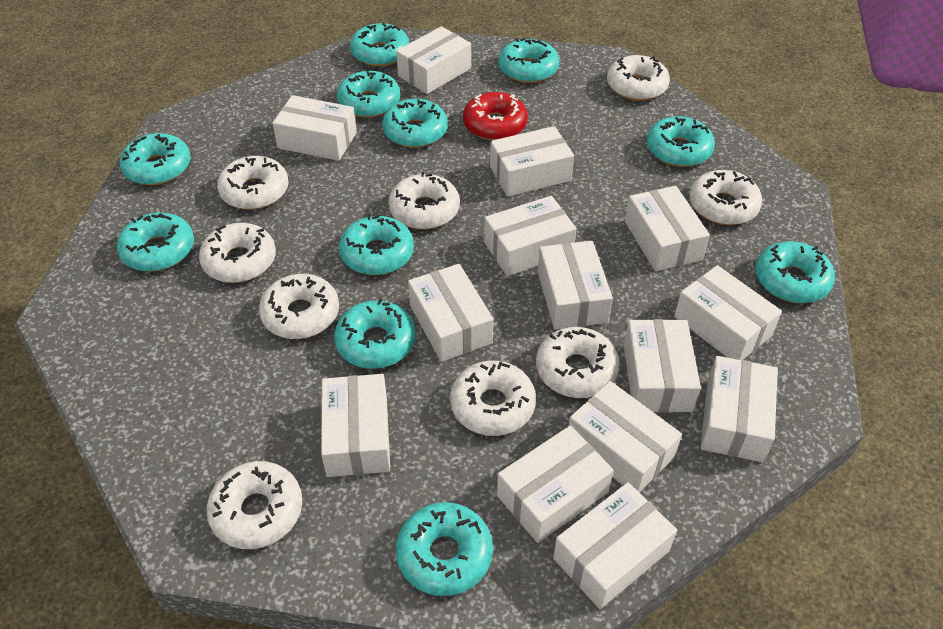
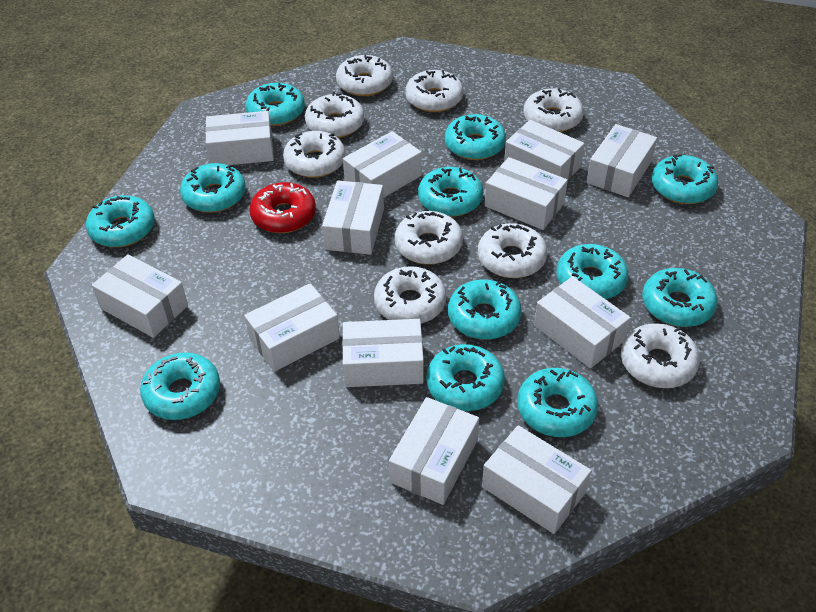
turquoise donut: 11 -> 12
white box: 14 -> 12

